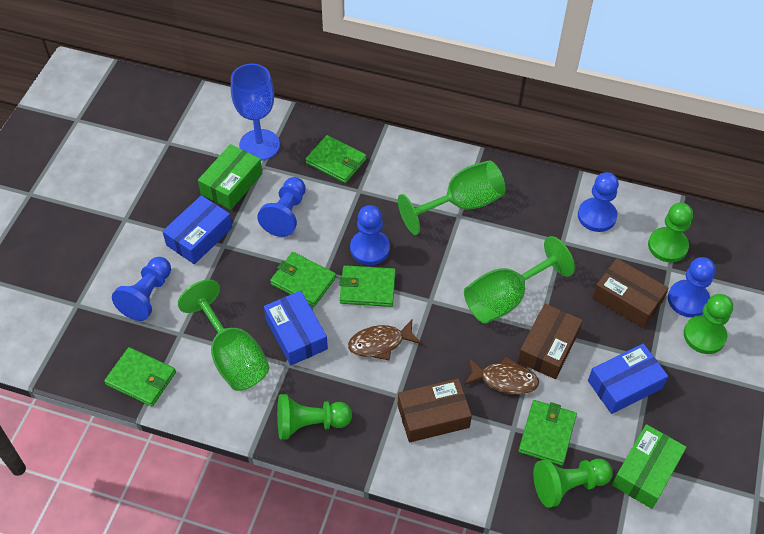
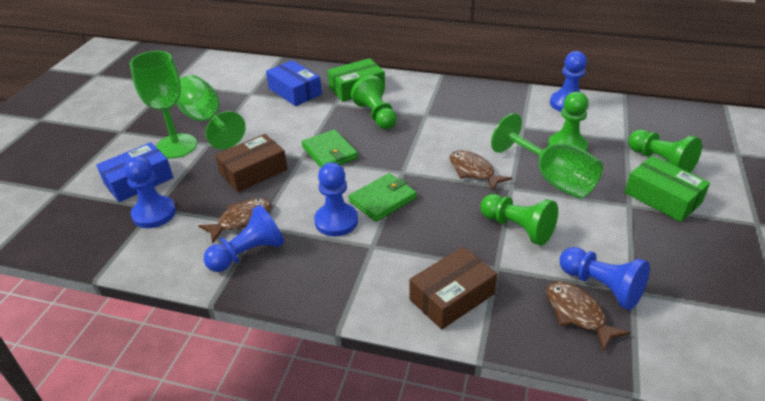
blue box: 3 -> 2
blue goblet: 1 -> 0
brown box: 3 -> 2
brown fish: 2 -> 3
green wallet: 5 -> 2

